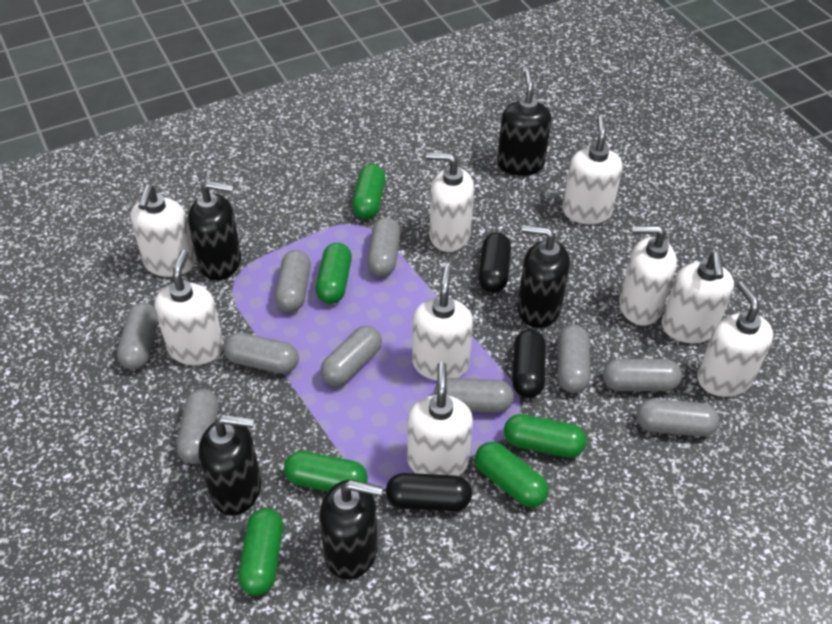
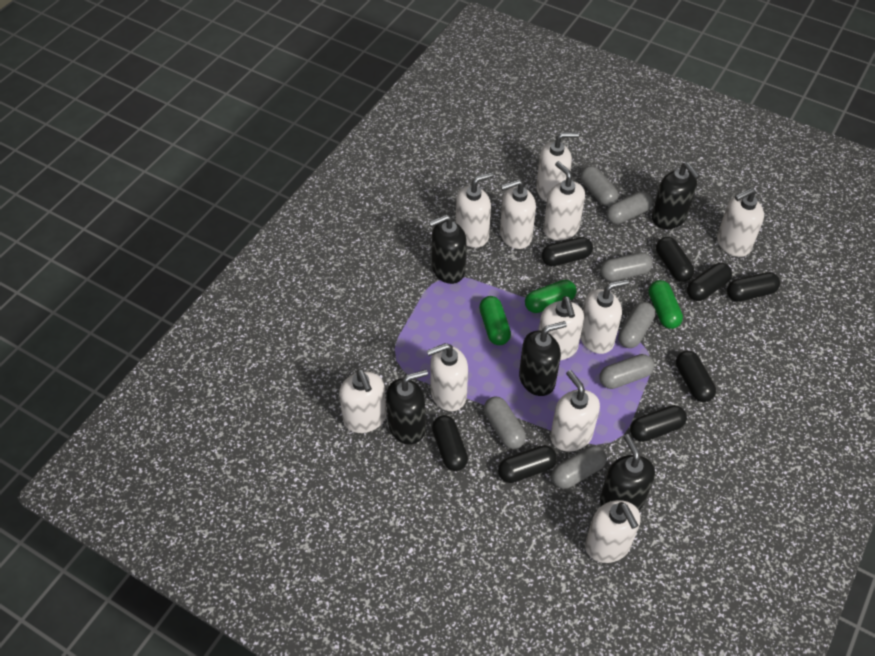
black capsule: 3 -> 8
green capsule: 6 -> 3
grey capsule: 10 -> 7
white soap dispenser: 9 -> 11

